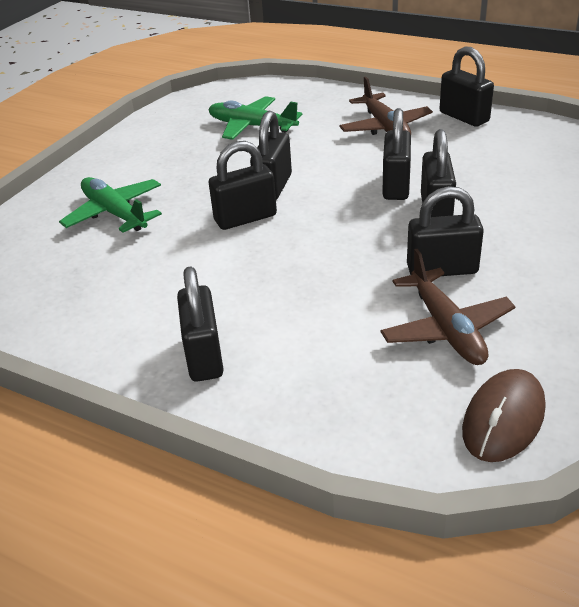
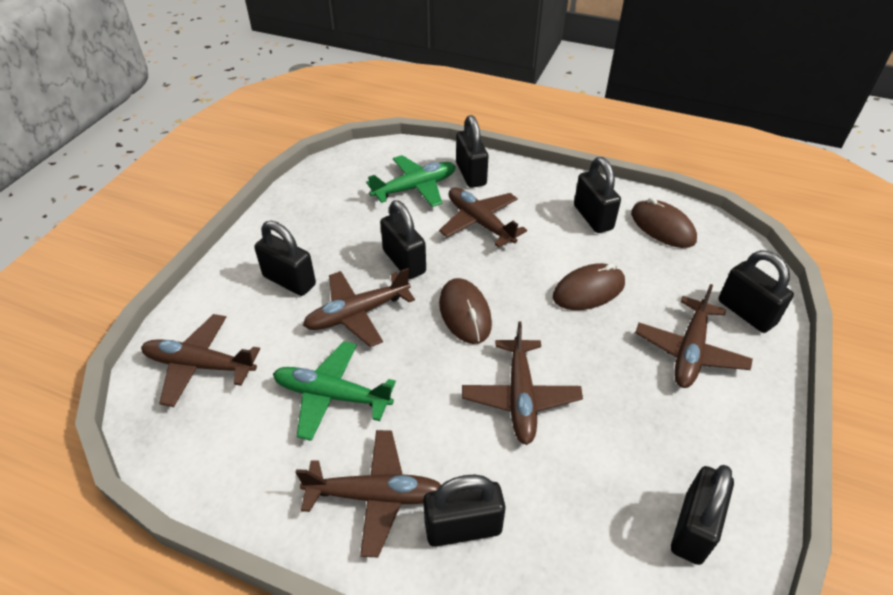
brown mouse: 1 -> 3
brown plane: 2 -> 6

